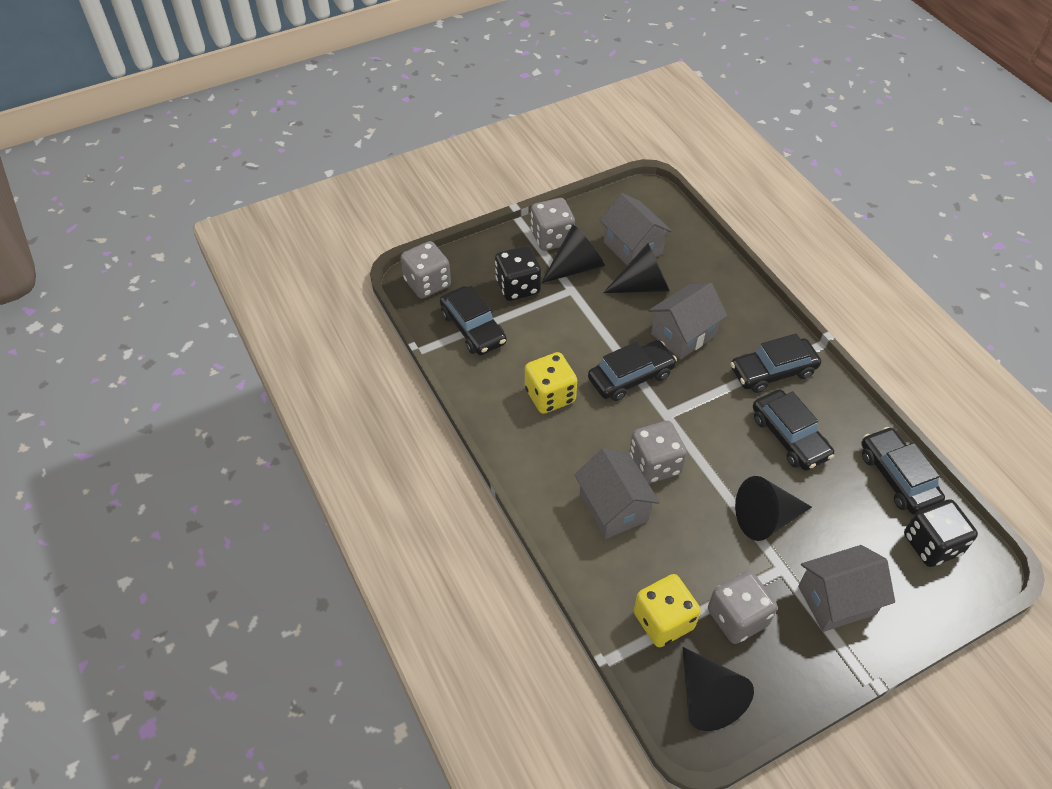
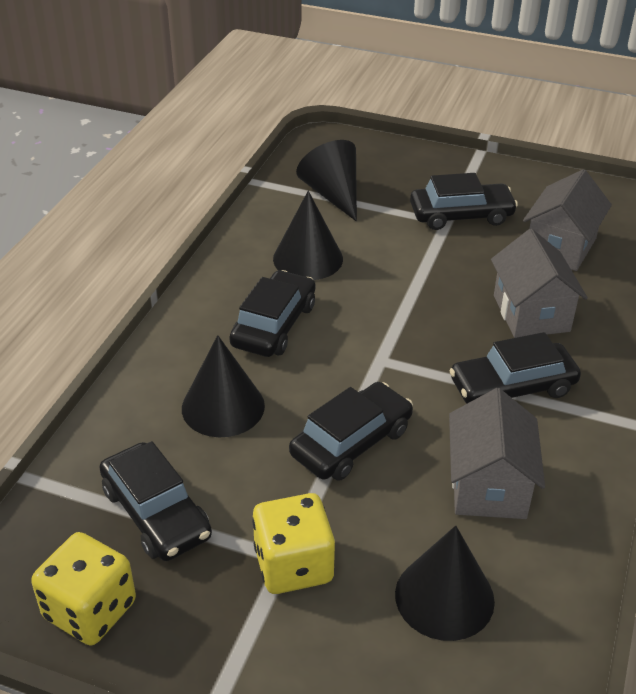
black dice: 2 -> 0
grey dice: 4 -> 0
grey house: 4 -> 3

